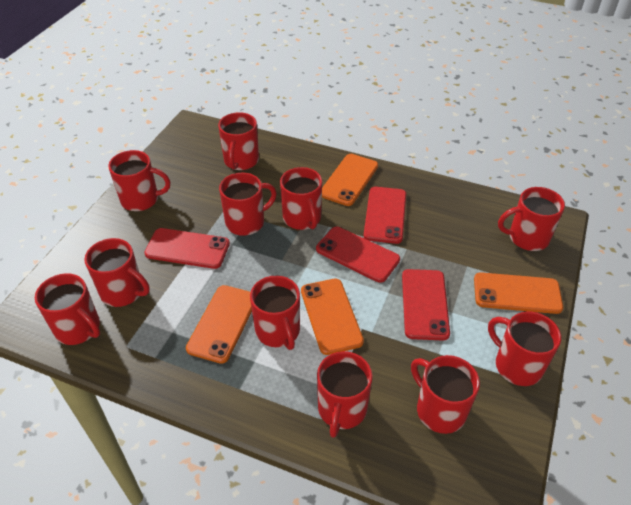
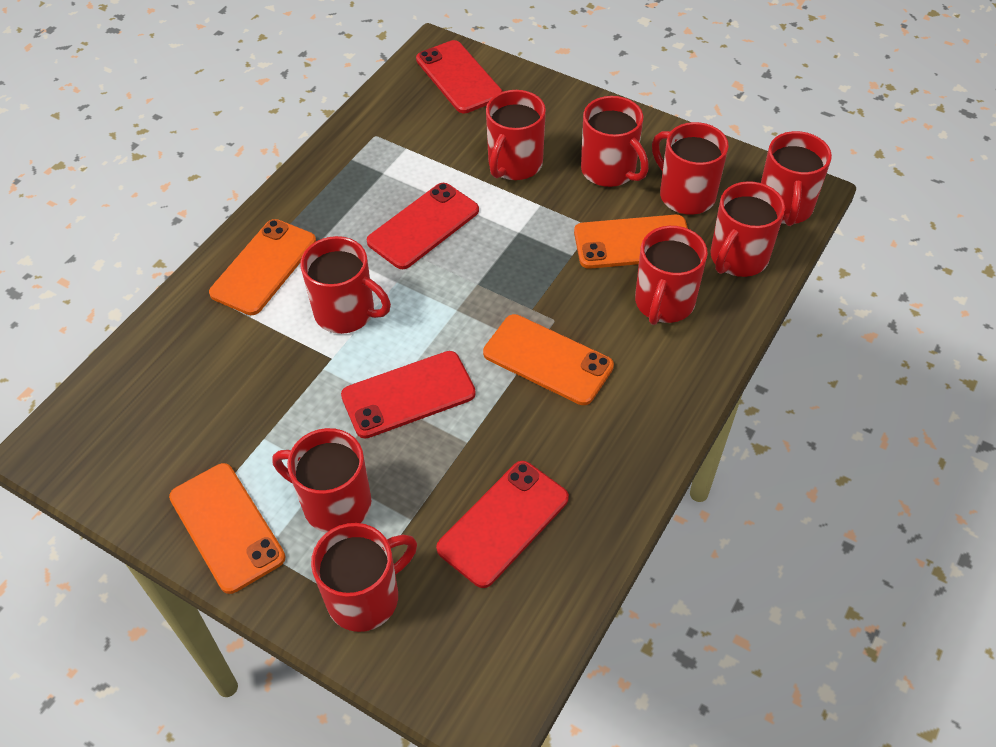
red mug: 11 -> 9

